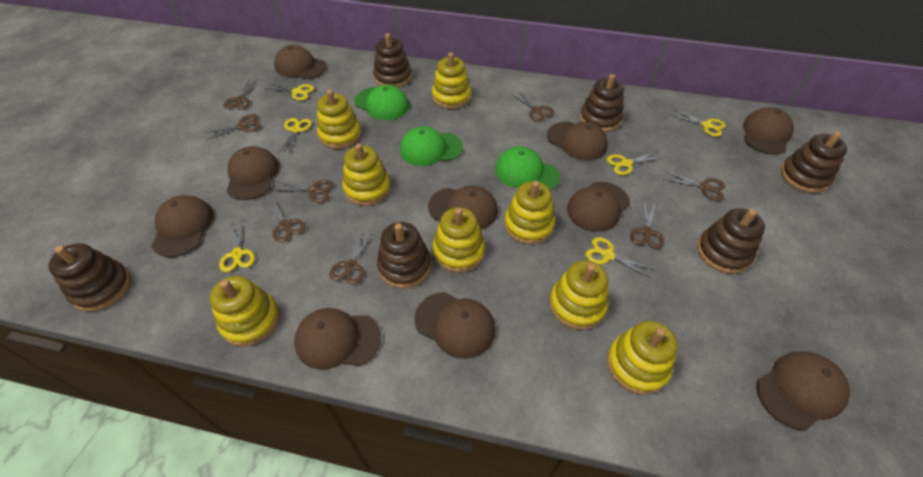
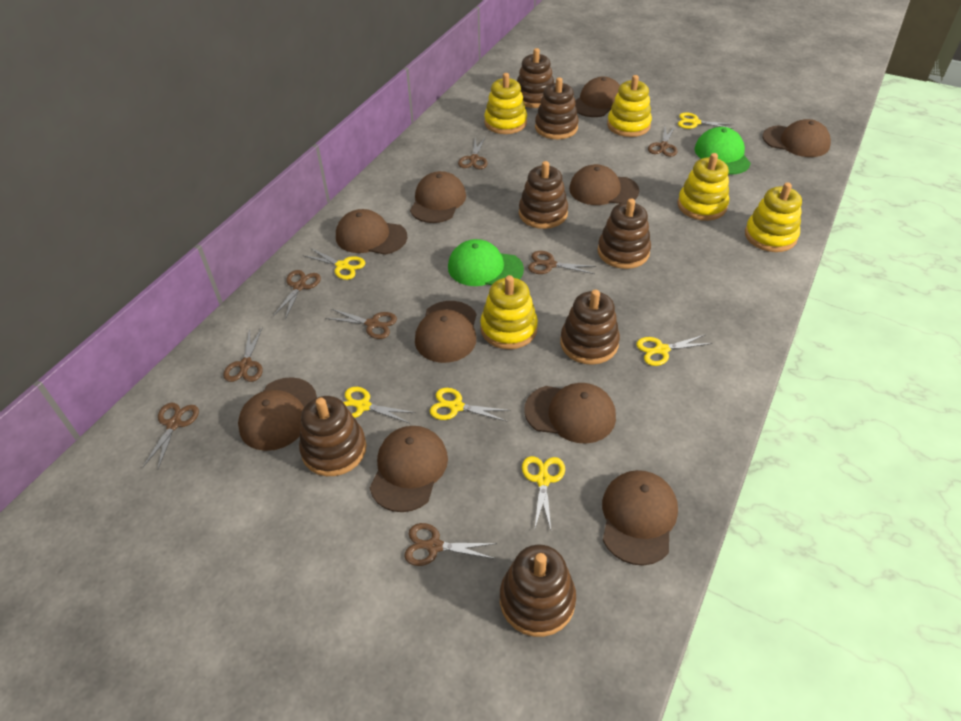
brown stacking toy: 6 -> 7
green cap: 3 -> 2
yellow stacking toy: 8 -> 5

